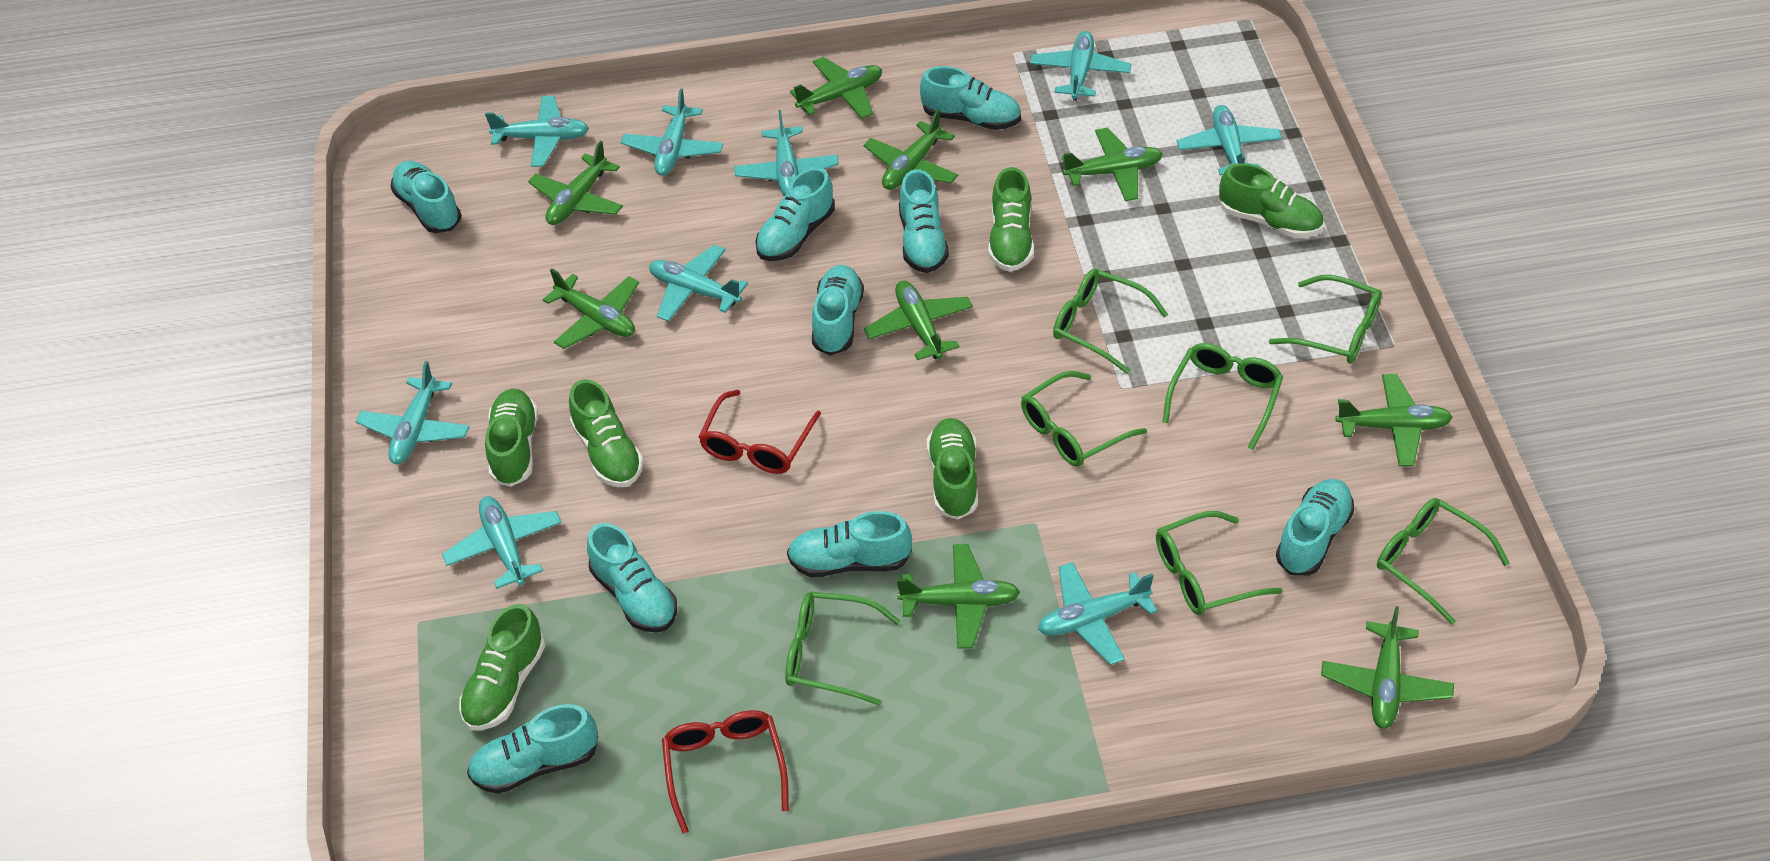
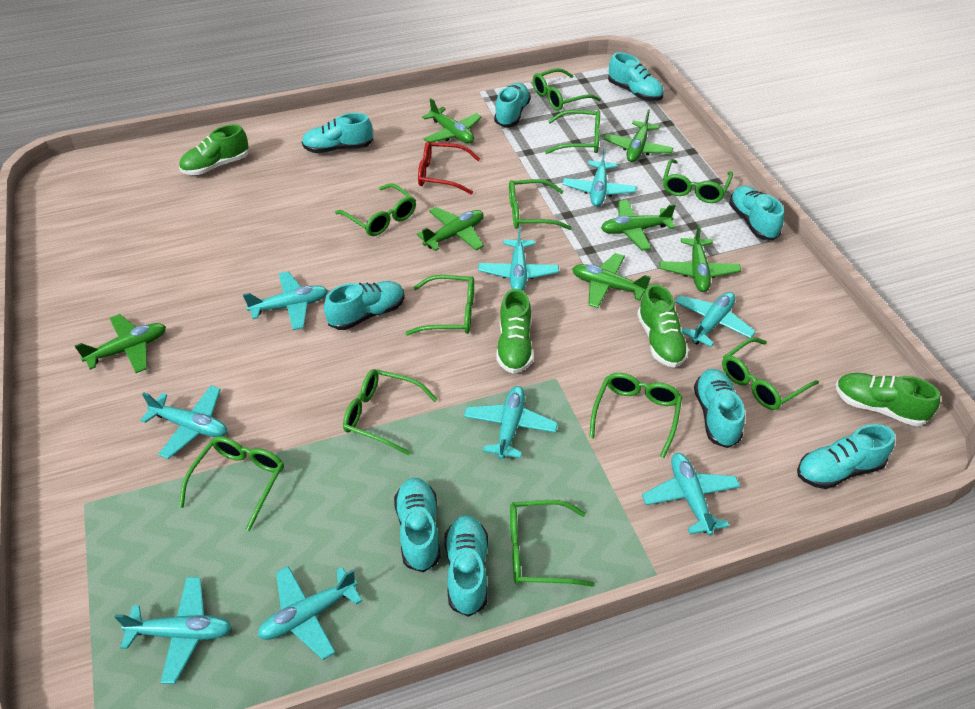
green glasses: 7 -> 11
green plane: 9 -> 7
green shoe: 6 -> 4
red glasses: 2 -> 1

